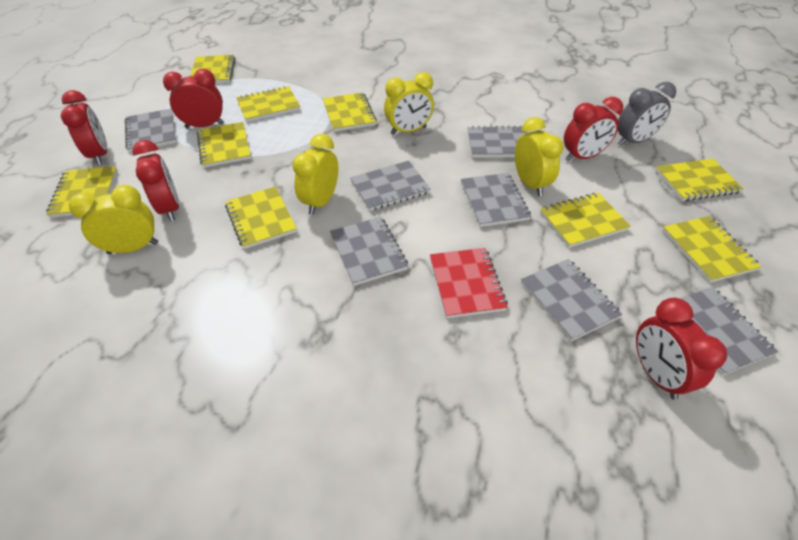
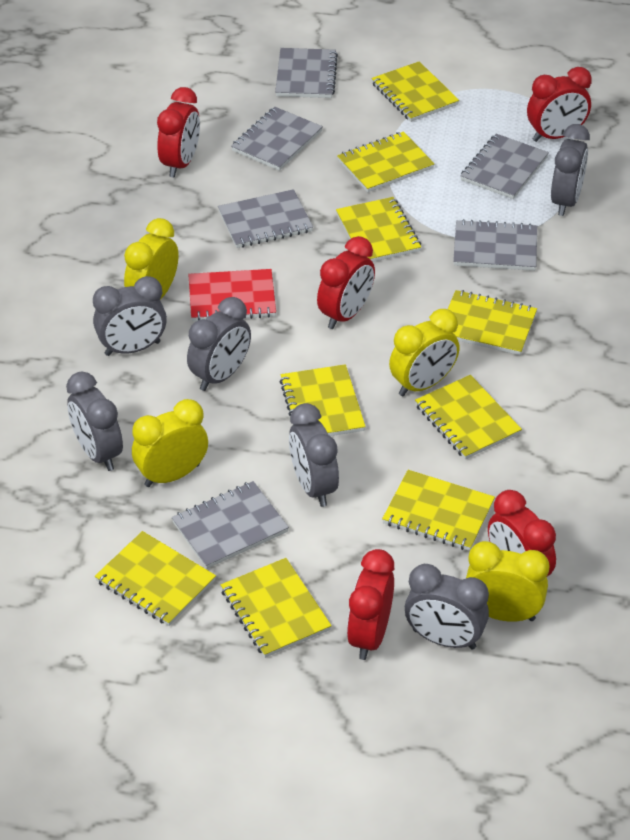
grey clock: 1 -> 6
grey notebook: 7 -> 6

